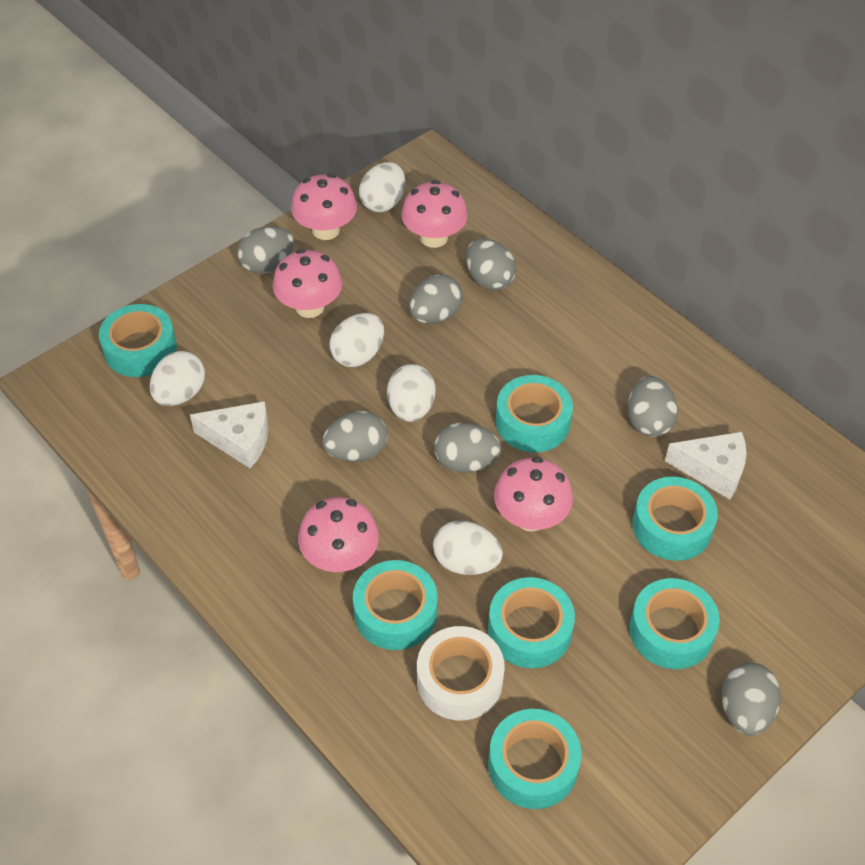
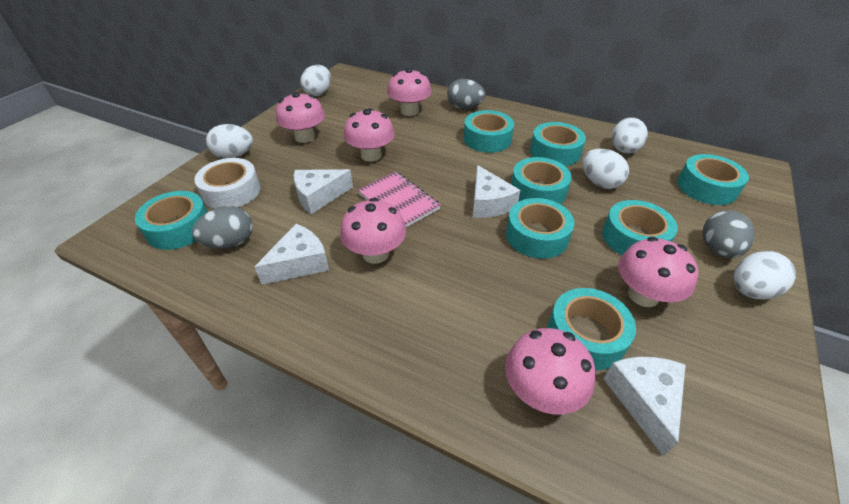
grey egg: 7 -> 3
pink mushroom: 5 -> 6
pink notebook: 0 -> 1
turquoise tape: 7 -> 8
white cheese: 2 -> 4

